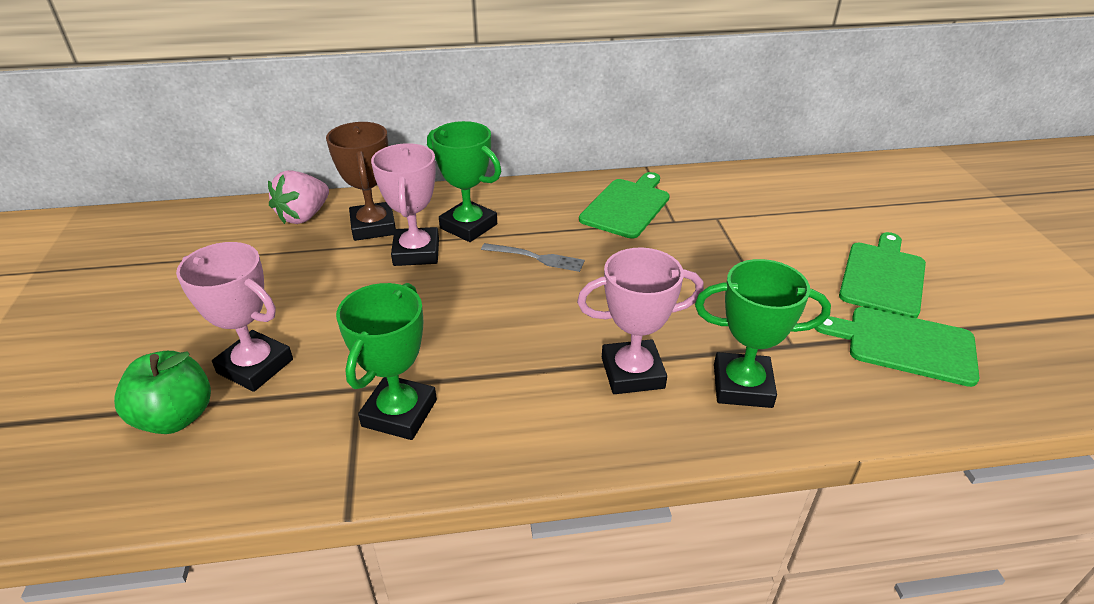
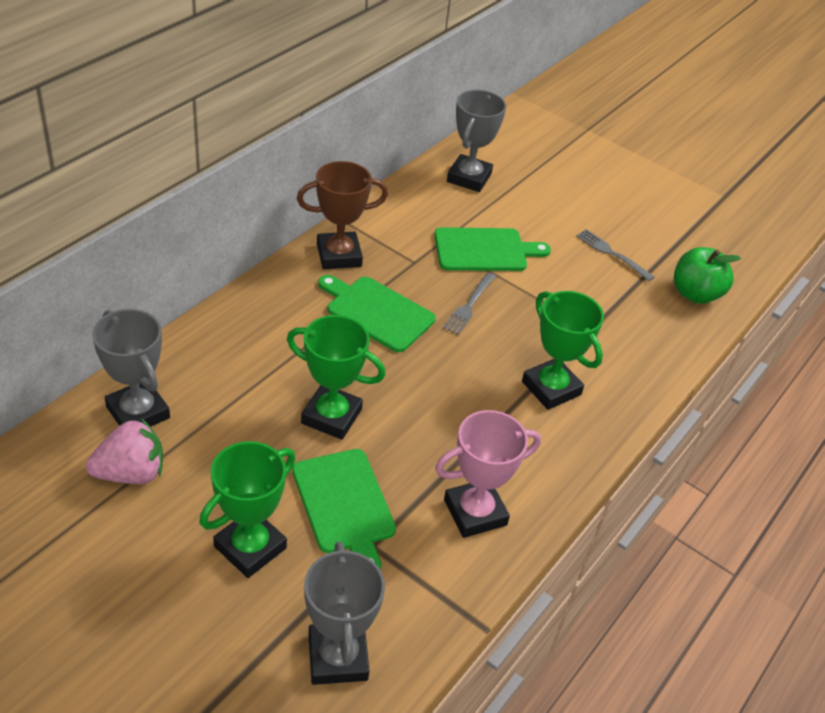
grey fork: 1 -> 2
grey trophy: 0 -> 3
pink trophy: 3 -> 1

